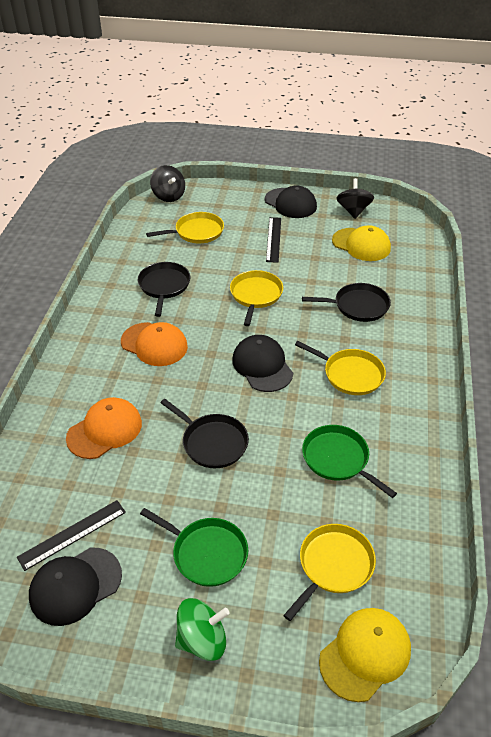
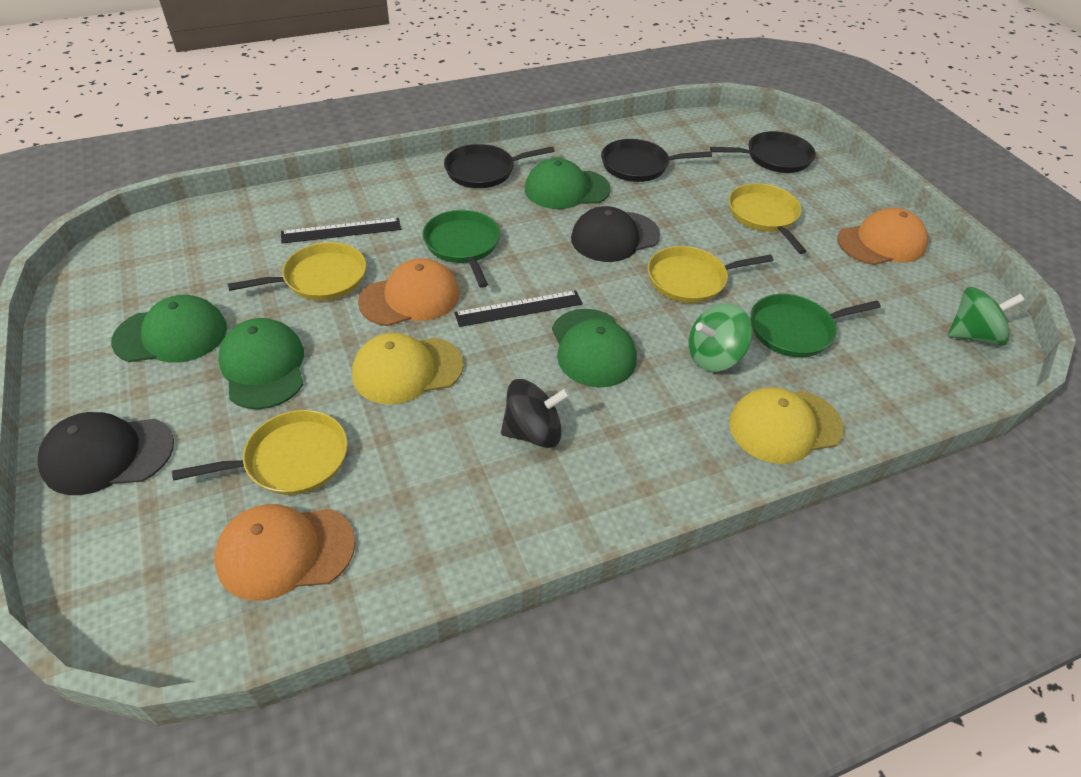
black cap: 3 -> 2
black spinning top: 2 -> 1
green cap: 0 -> 4
green spinning top: 1 -> 2
orange cap: 2 -> 3

